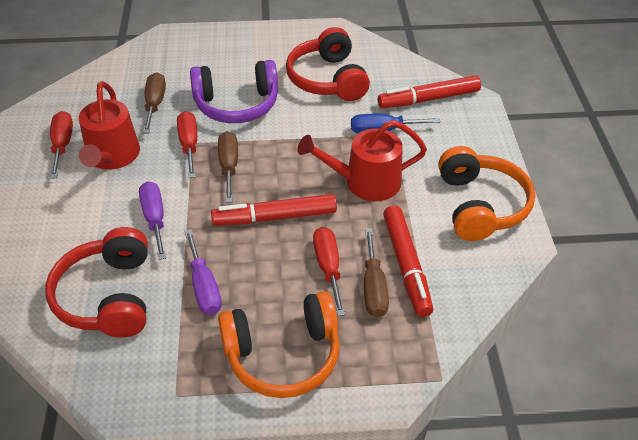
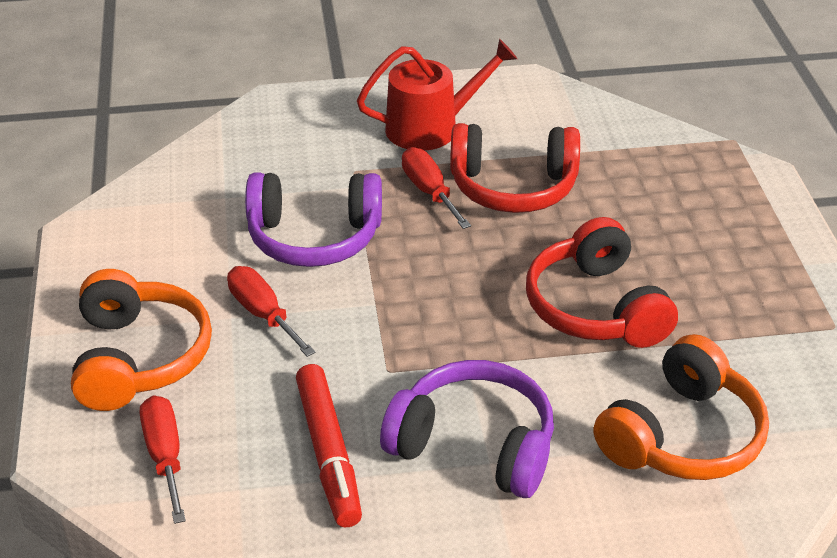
blue screwdriver: 1 -> 0
brown screwdriver: 3 -> 0
purple headphones: 1 -> 2
purple screwdriver: 2 -> 0
red marker: 3 -> 1
red watering can: 2 -> 1

